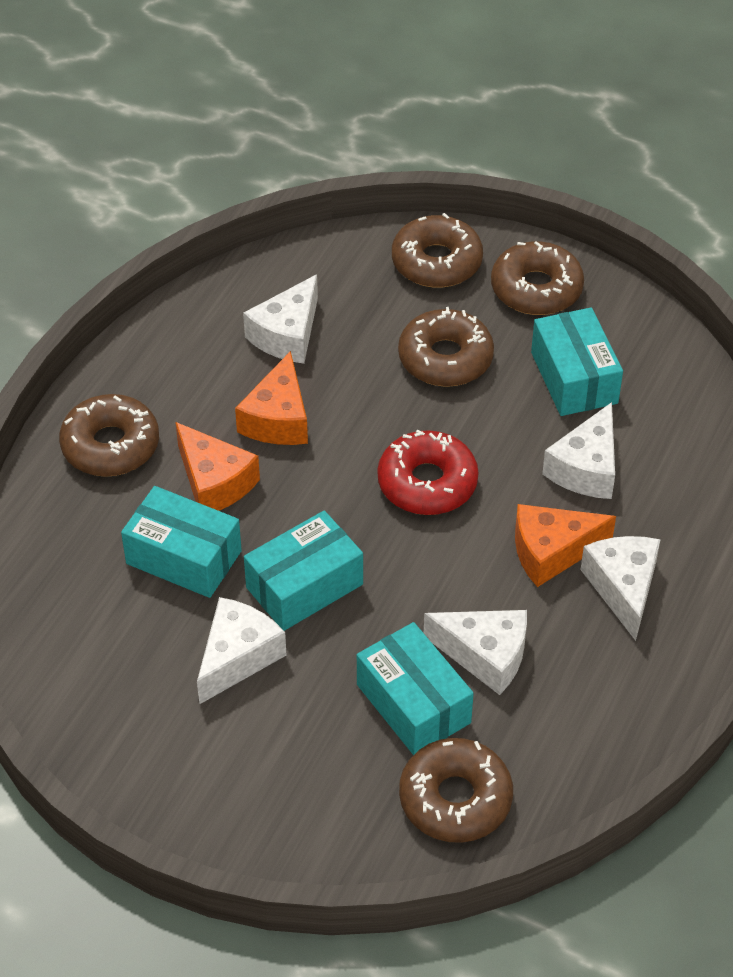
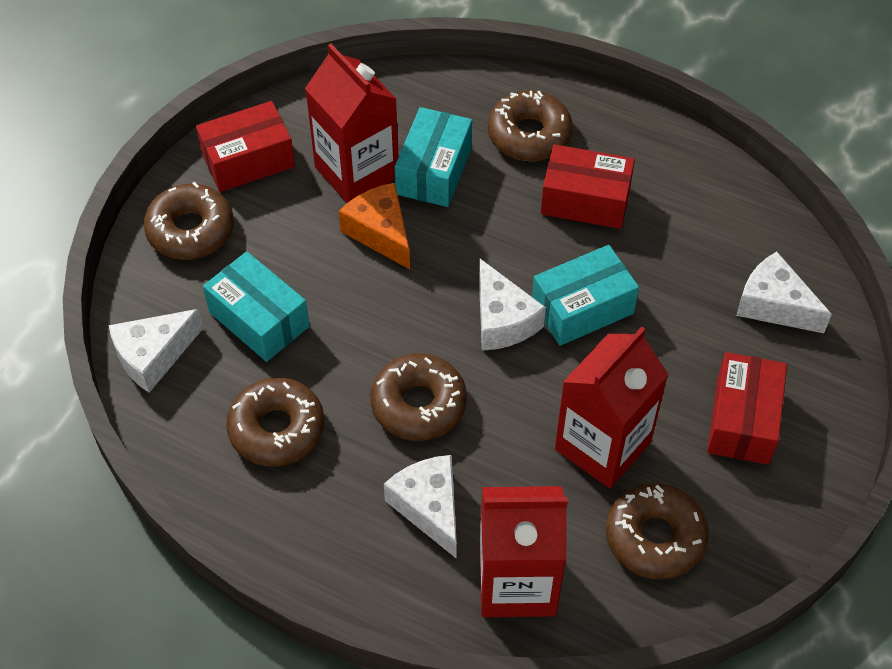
orange cheese: 3 -> 1
red box: 0 -> 3
red carton: 0 -> 3
red donut: 1 -> 0
turquoise box: 4 -> 3
white cheese: 5 -> 4

